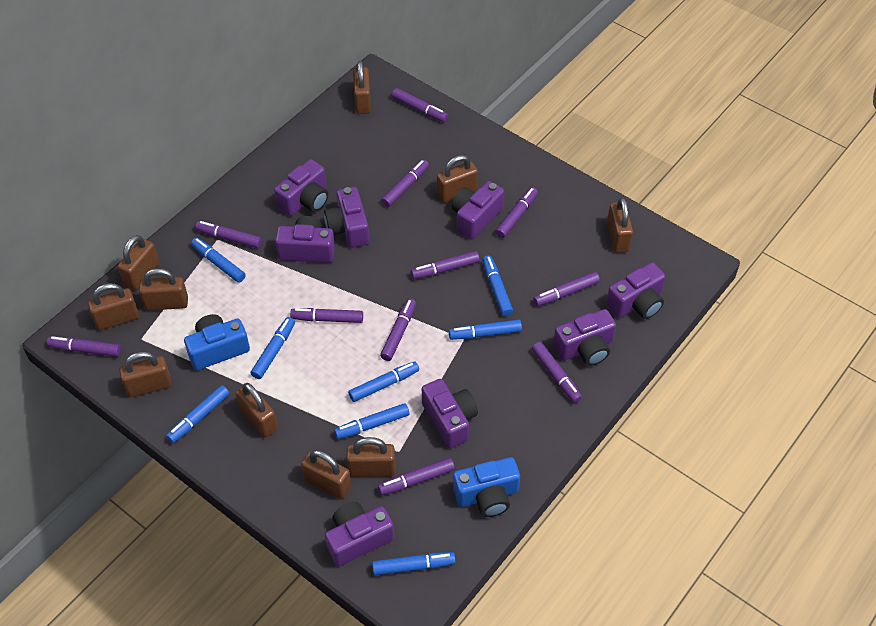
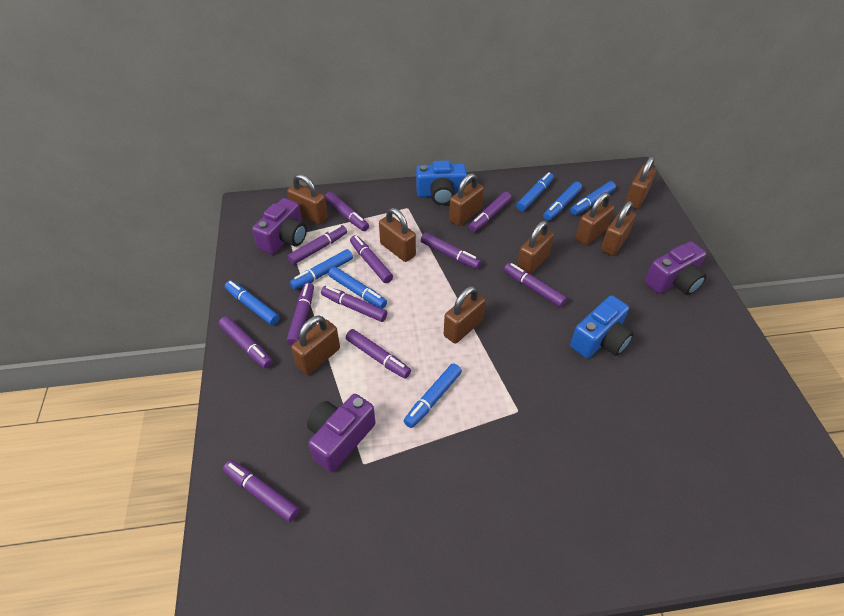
blue marker: 8 -> 7
brown padlock: 10 -> 9
purple camera: 8 -> 3

